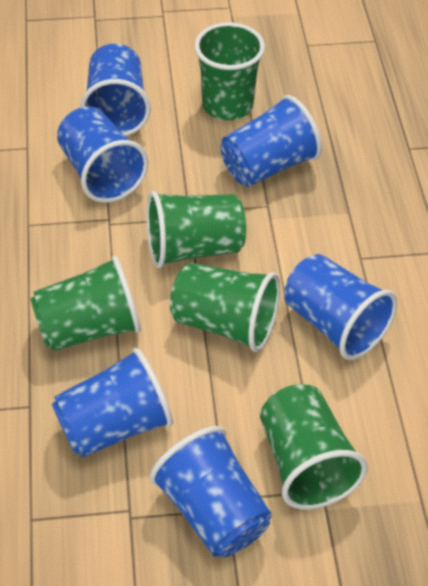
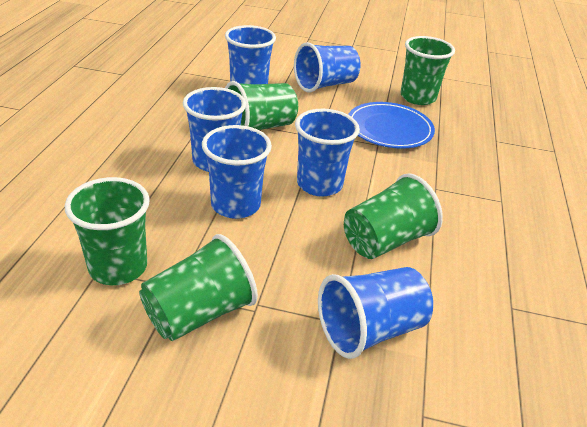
blue plate: 0 -> 1

